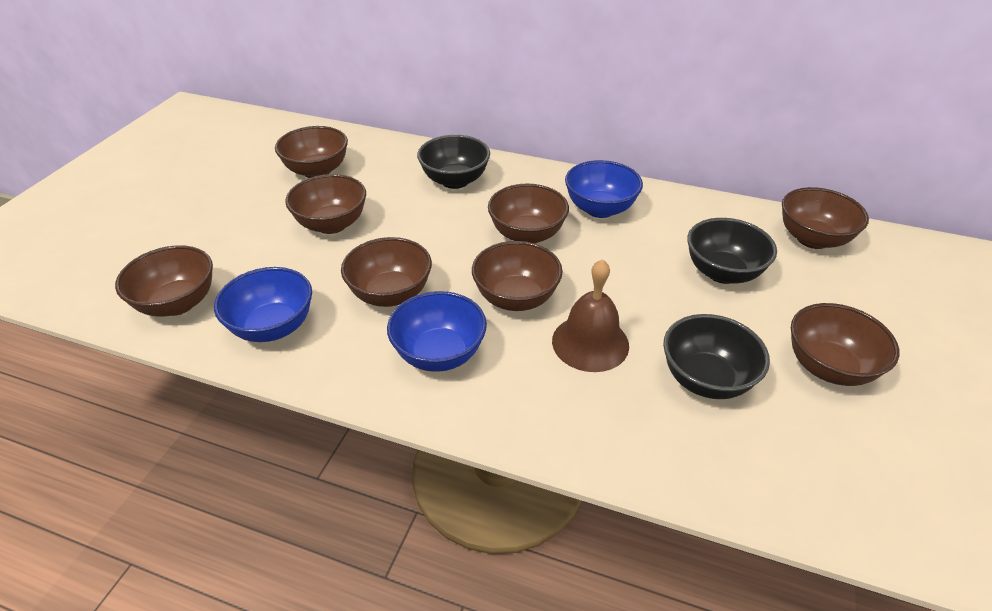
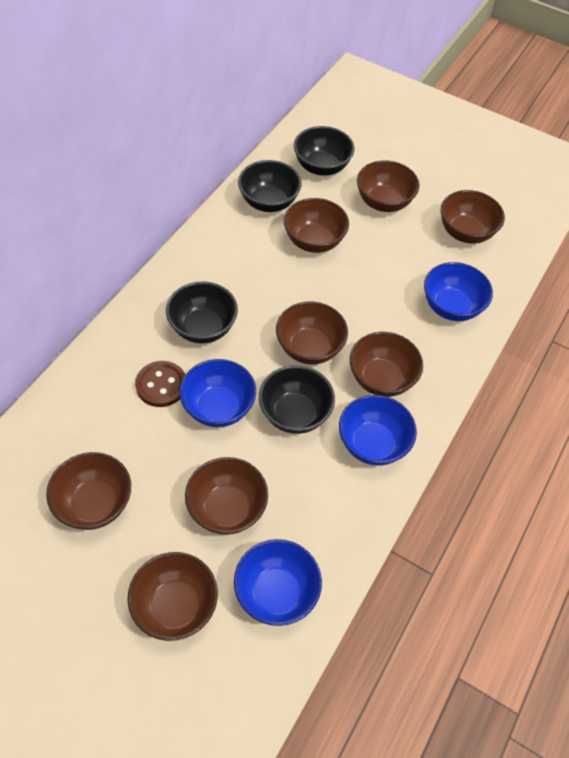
black bowl: 3 -> 4
blue bowl: 3 -> 4
brown bell: 1 -> 0
brown button: 0 -> 1

